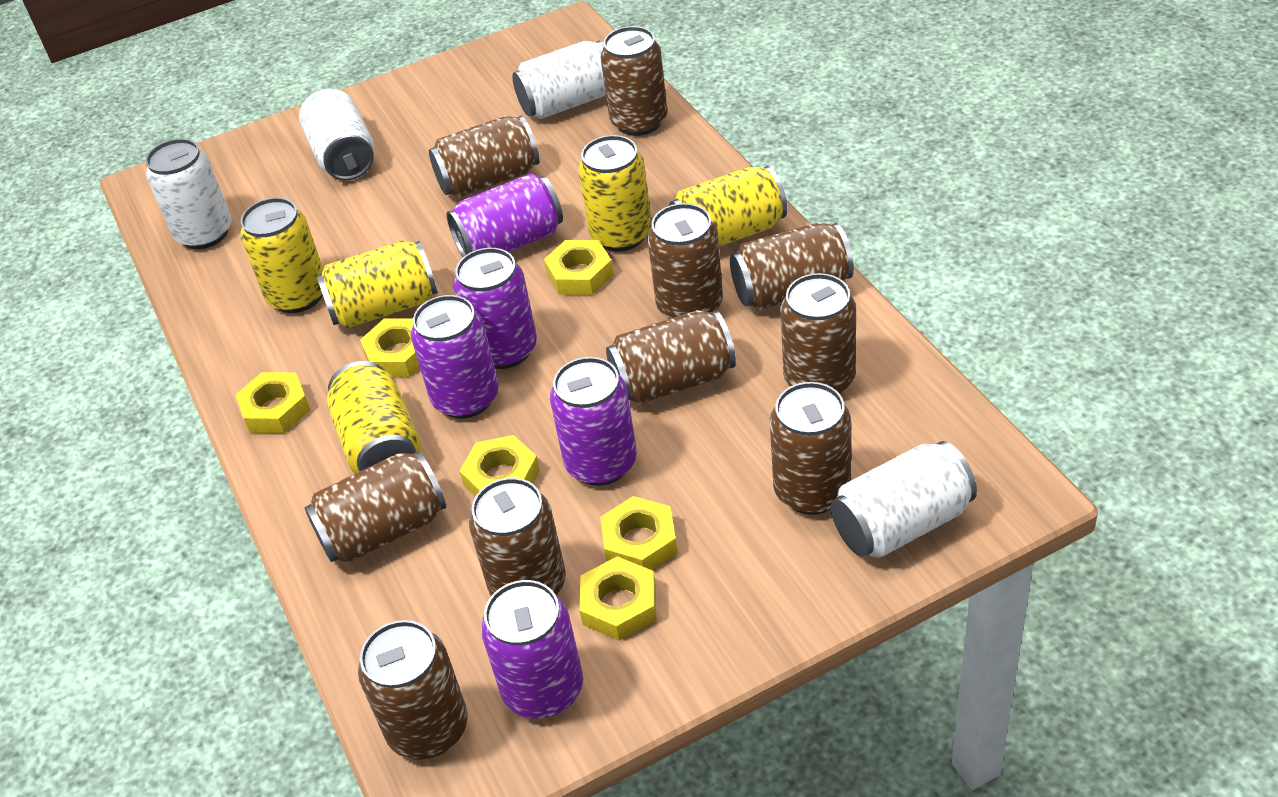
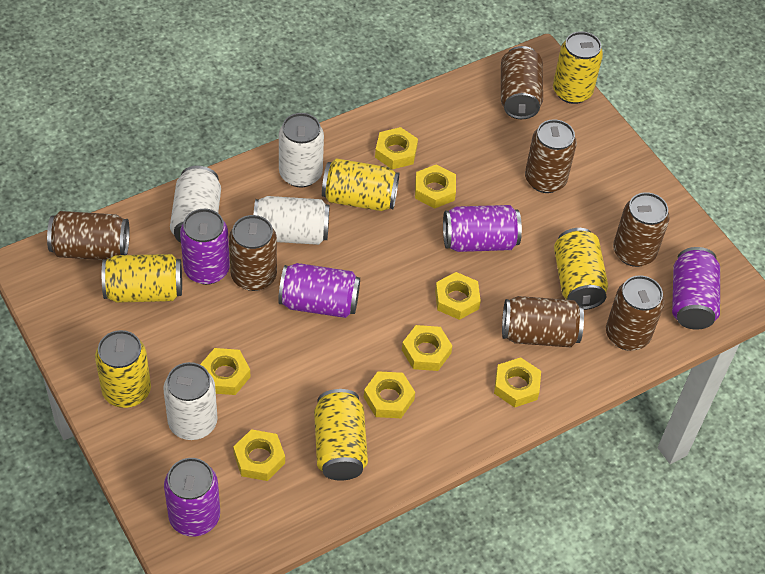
brown can: 10 -> 7
yellow can: 5 -> 6
yellow nut: 6 -> 8

